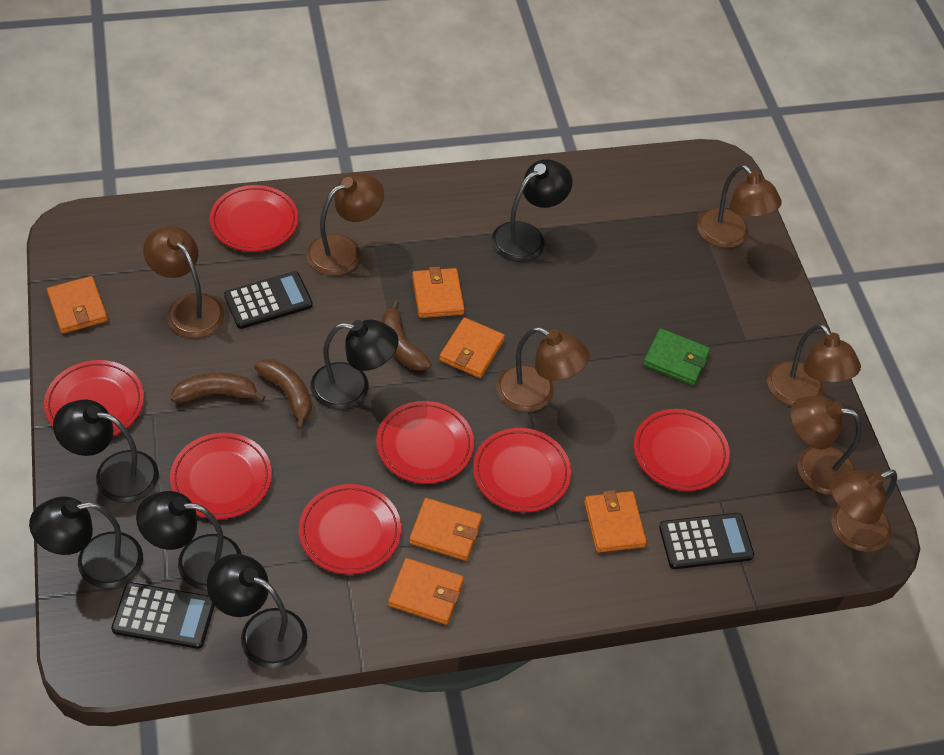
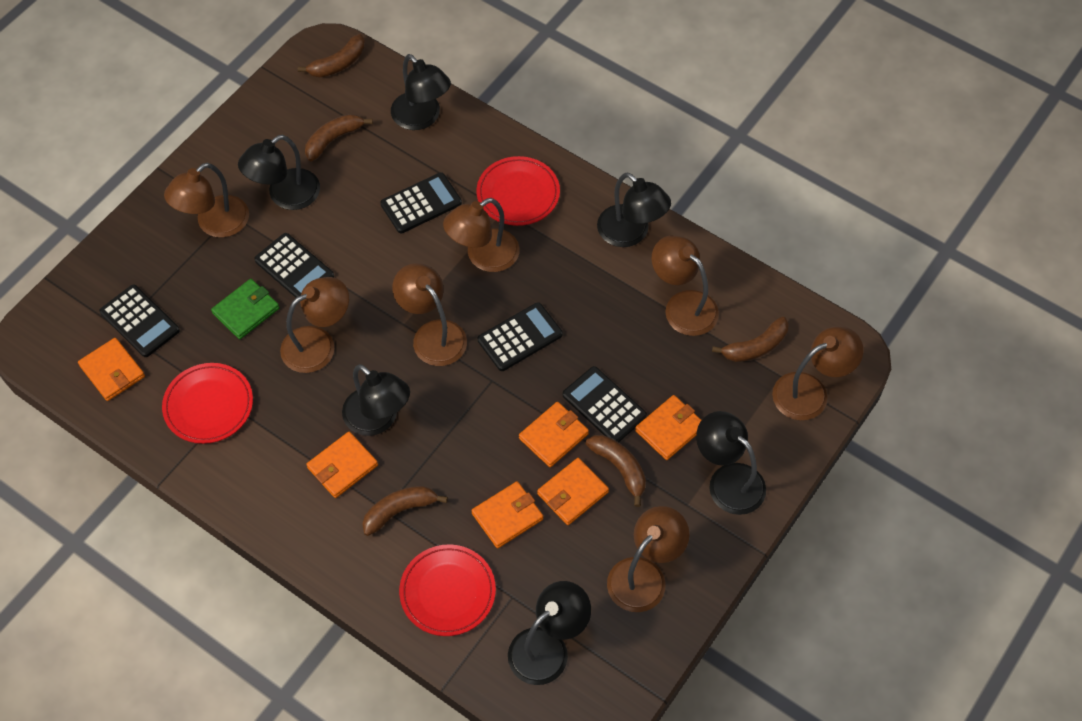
black calculator: 3 -> 5
brown banana: 3 -> 5
red plate: 7 -> 3

